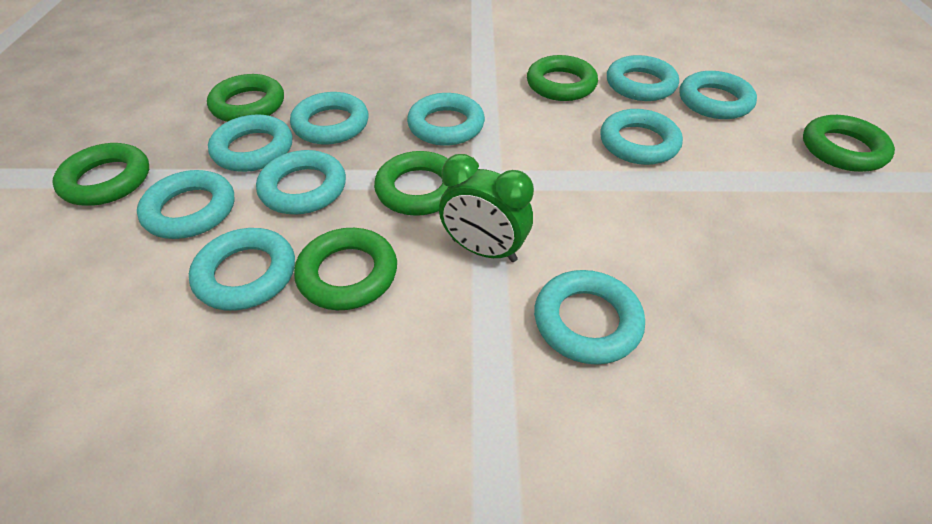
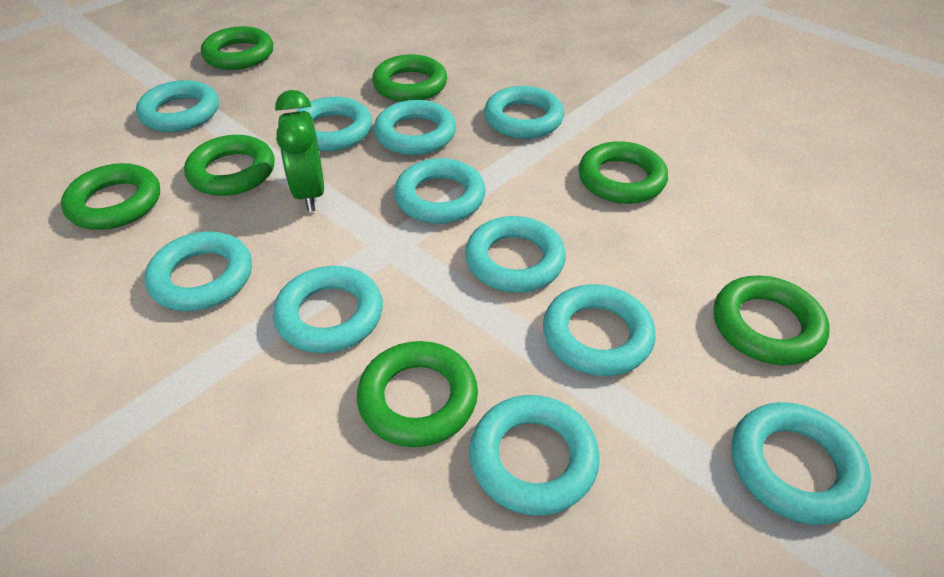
green ring: 6 -> 7
turquoise ring: 10 -> 11

